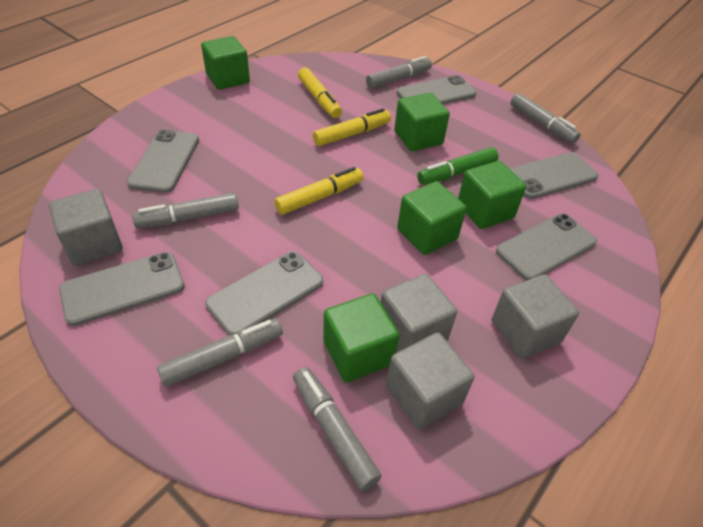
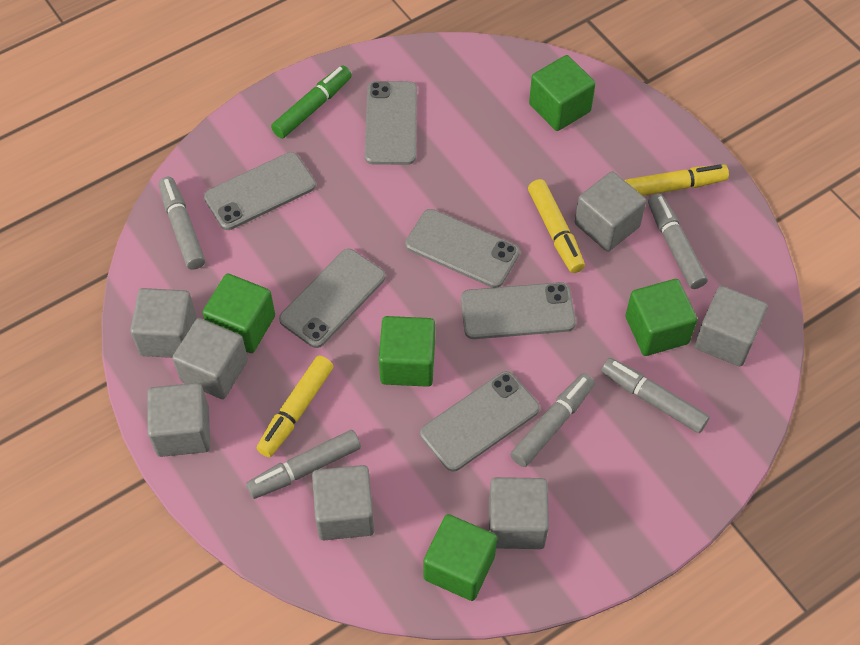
grey cube: 4 -> 7

